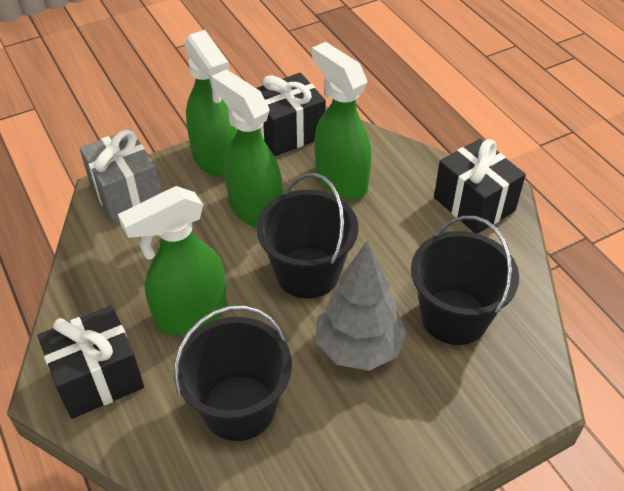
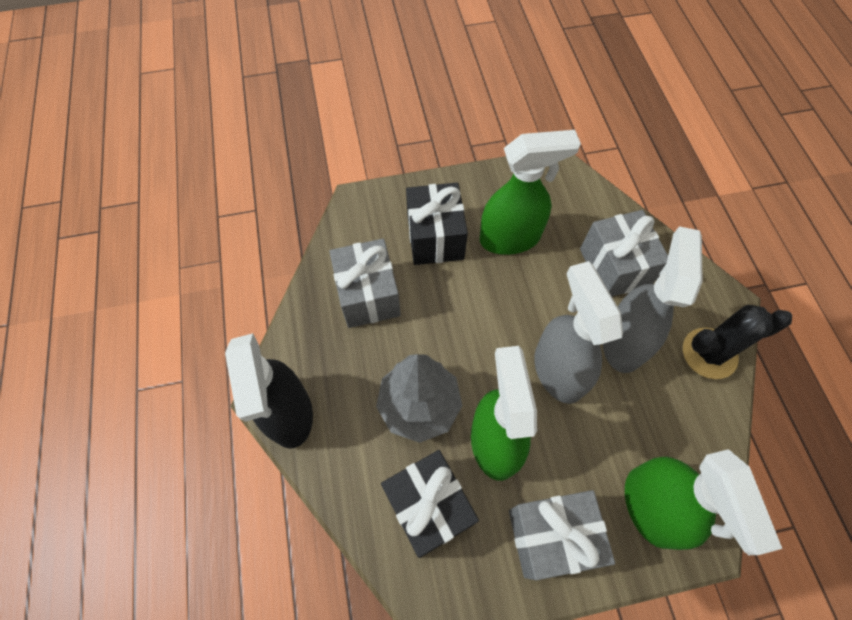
black bucket: 3 -> 0
black cactus: 0 -> 1
black gift: 3 -> 2
black spray bottle: 0 -> 1
green spray bottle: 4 -> 3
grey gift: 1 -> 3
grey spray bottle: 0 -> 2

